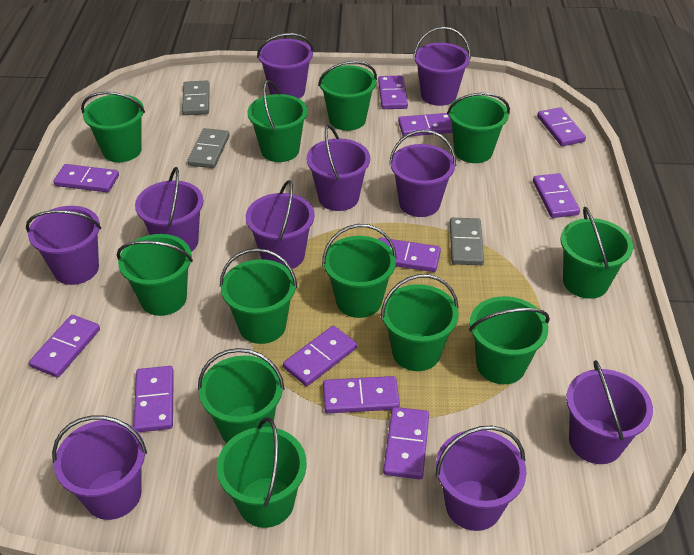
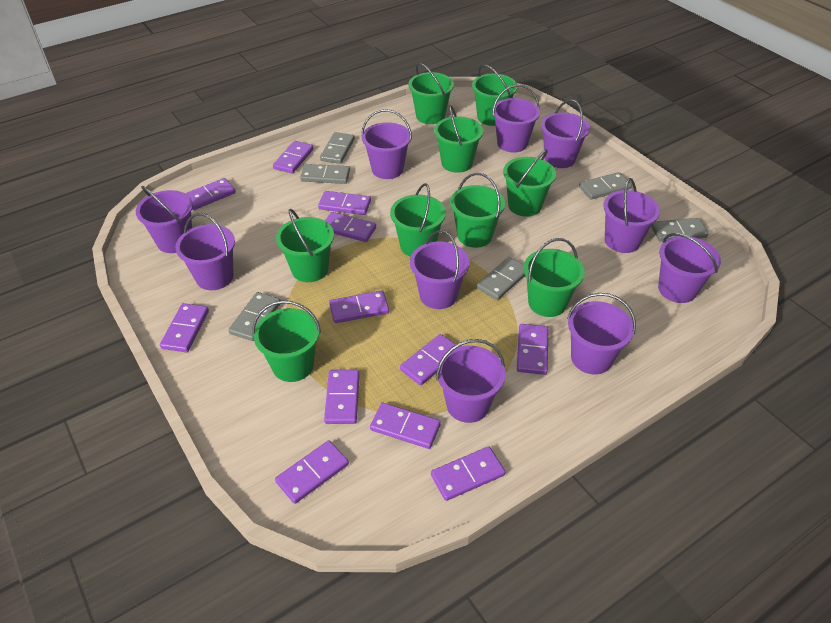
green bucket: 12 -> 9
grey domino: 3 -> 6
purple domino: 11 -> 12

